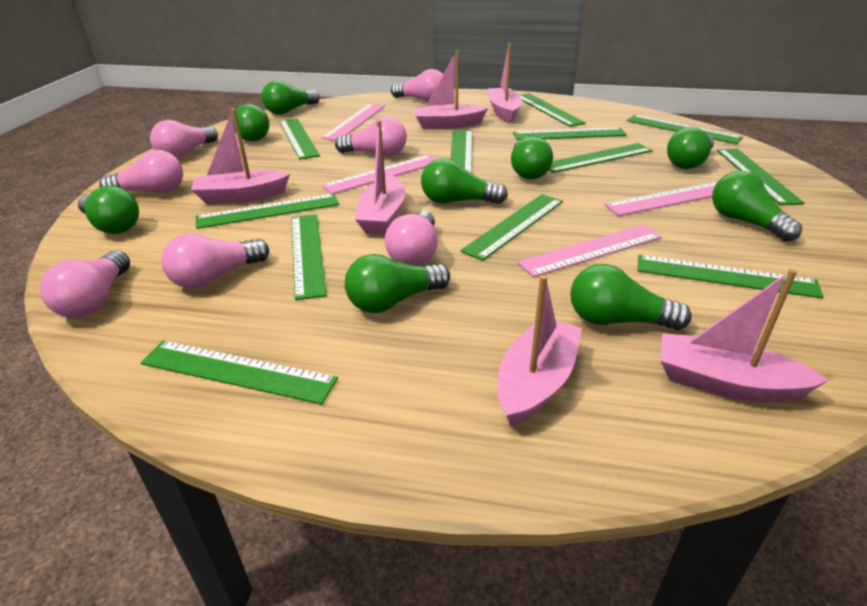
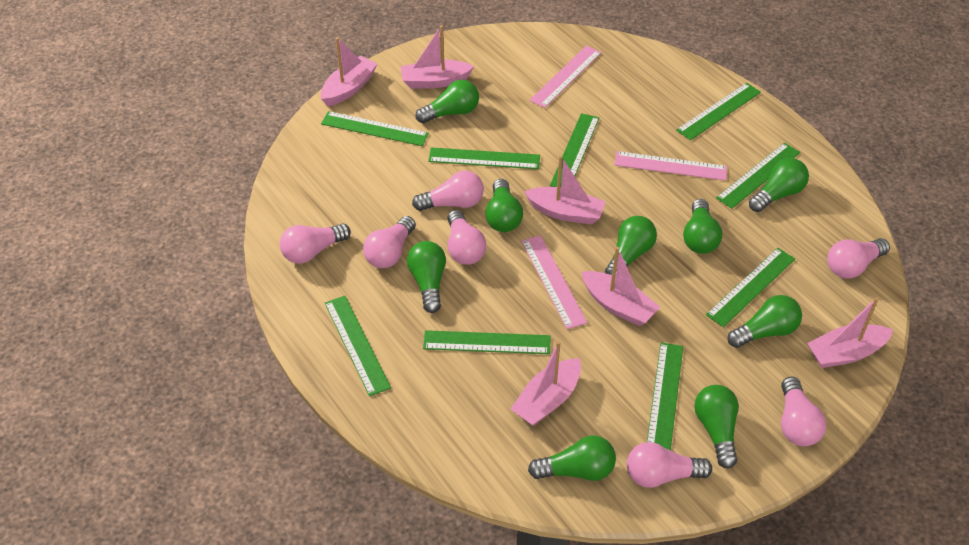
green ruler: 12 -> 9
pink ruler: 4 -> 3

